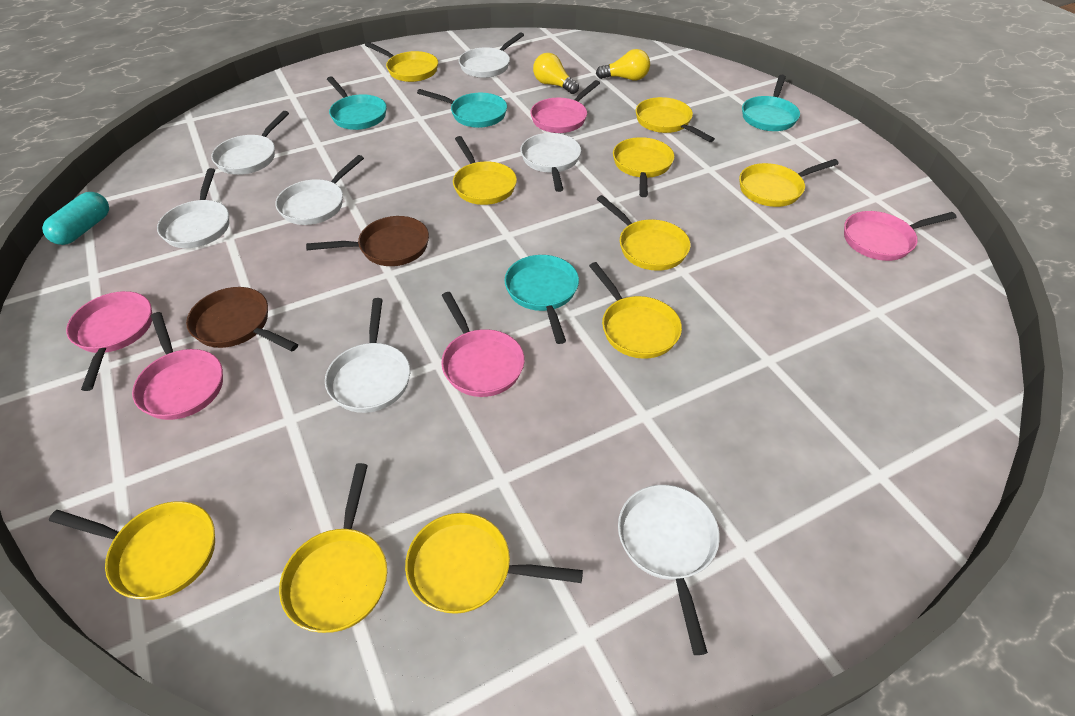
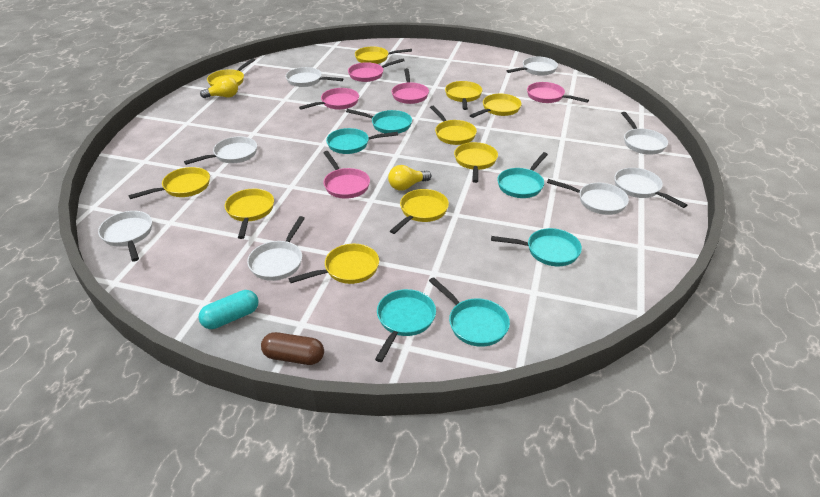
brown capsule: 0 -> 1
brown pan: 2 -> 0
turquoise pan: 4 -> 6
white pan: 7 -> 8

